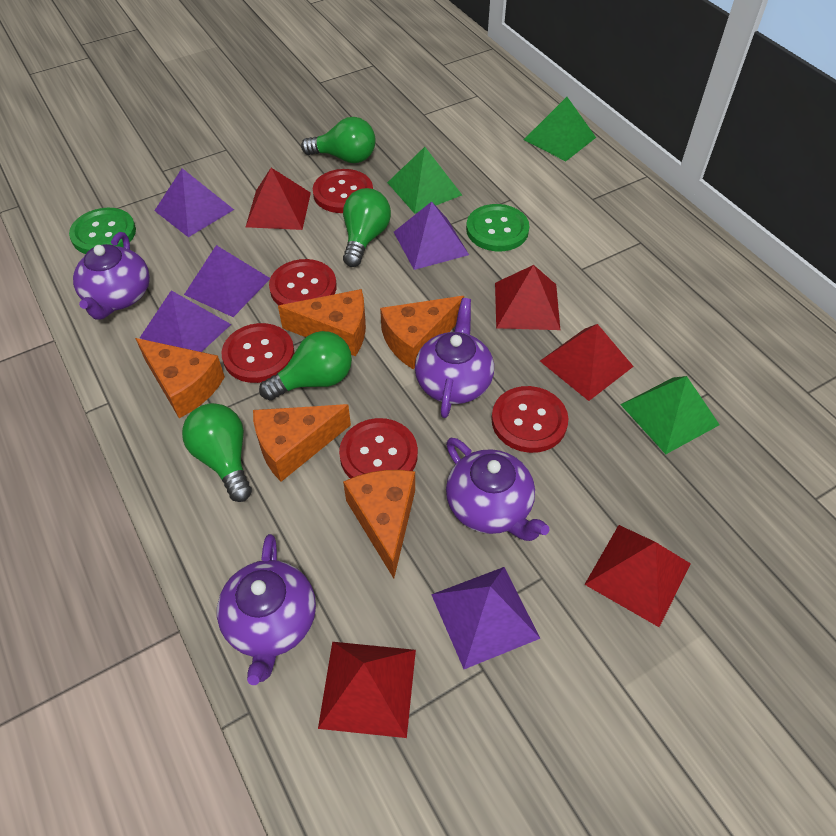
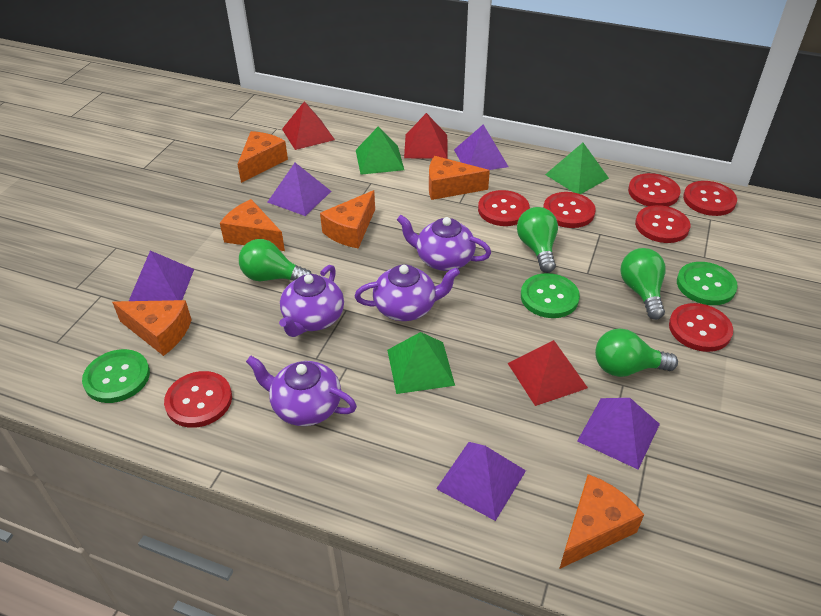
green button: 2 -> 3
orange cheese: 5 -> 6
red button: 5 -> 7
red pyramid: 5 -> 3

